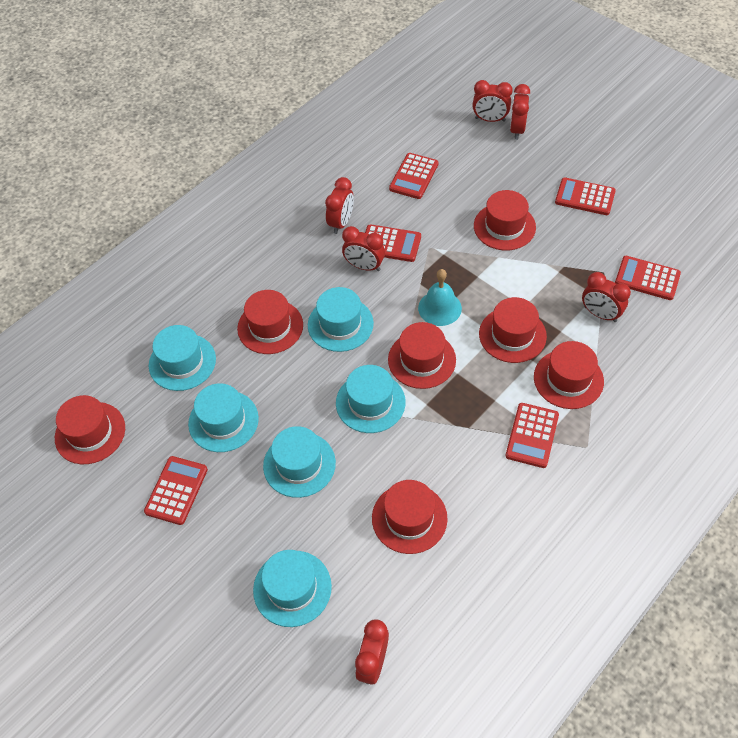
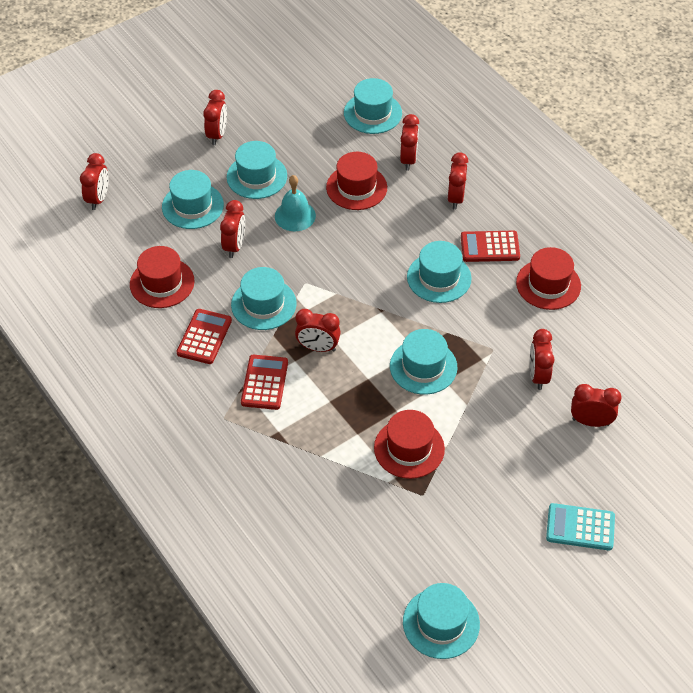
red calculator: 6 -> 3
red clock: 6 -> 8
red hat: 7 -> 4
turquoise calculator: 0 -> 1
turquoise hat: 6 -> 7

